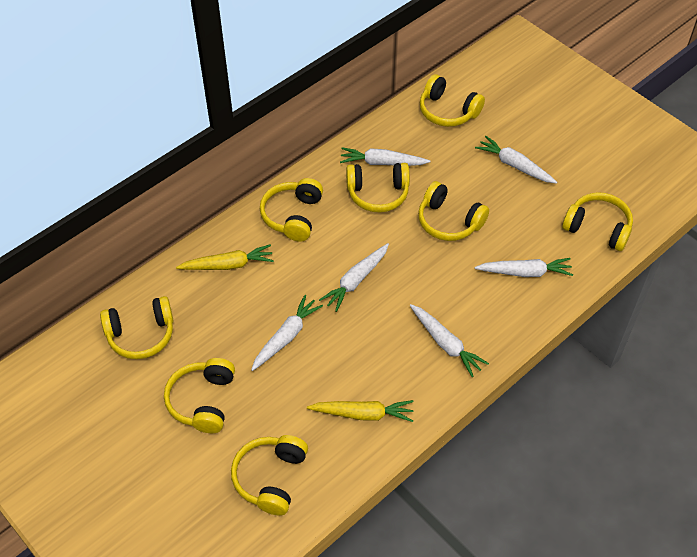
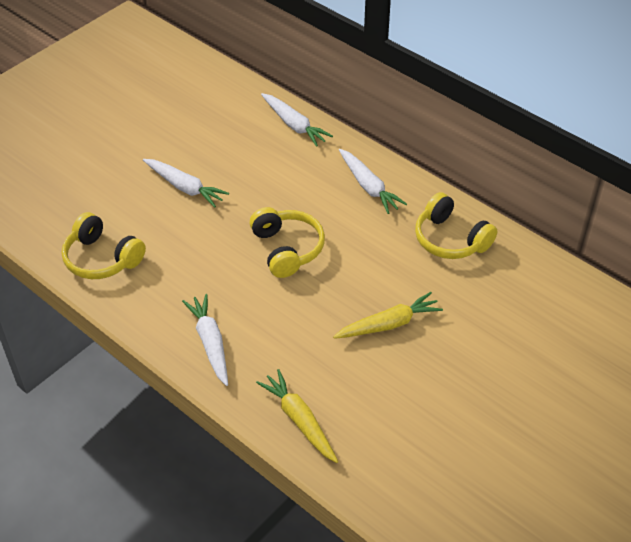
white carrot: 6 -> 4
yellow headphones: 8 -> 3

